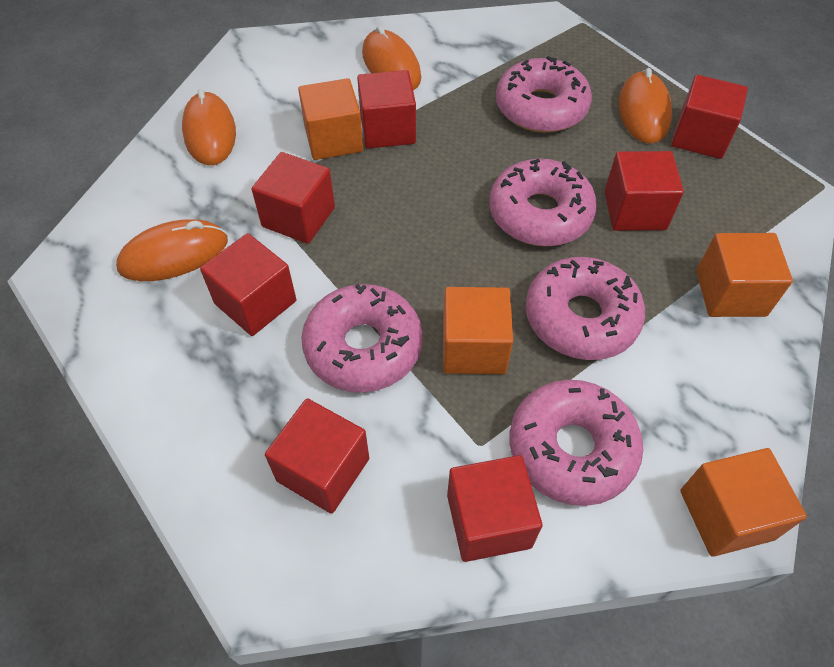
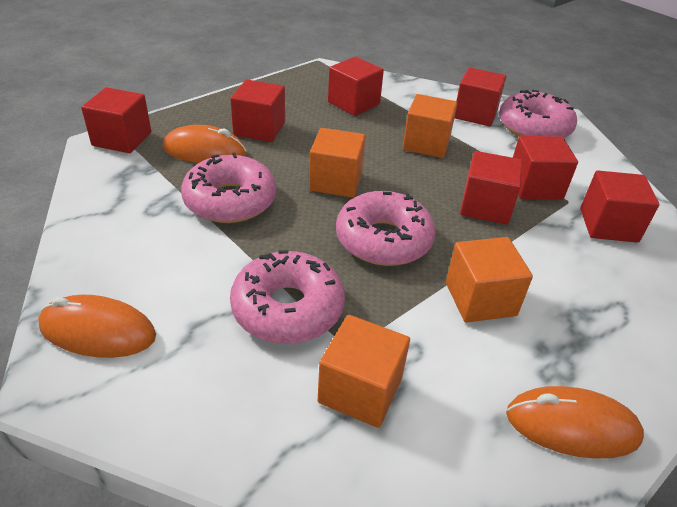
orange mouse: 4 -> 3
pink donut: 5 -> 4

